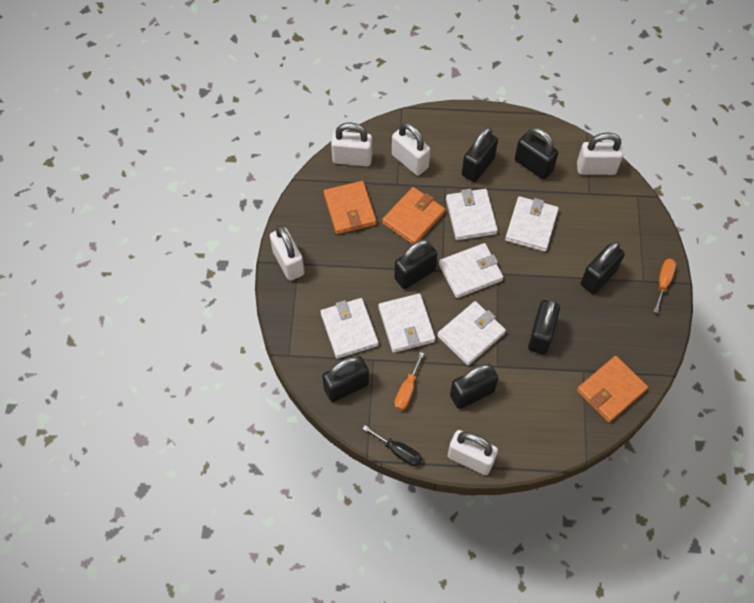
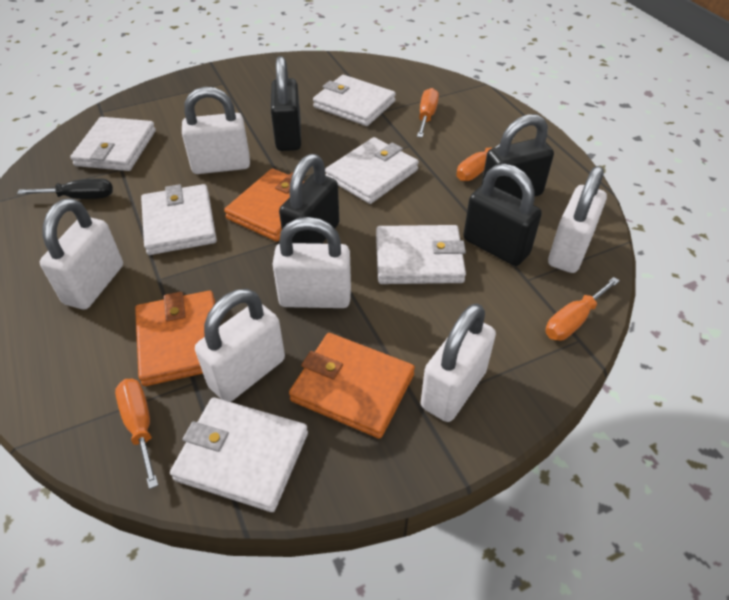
black padlock: 7 -> 4
orange screwdriver: 2 -> 4
white padlock: 5 -> 6

